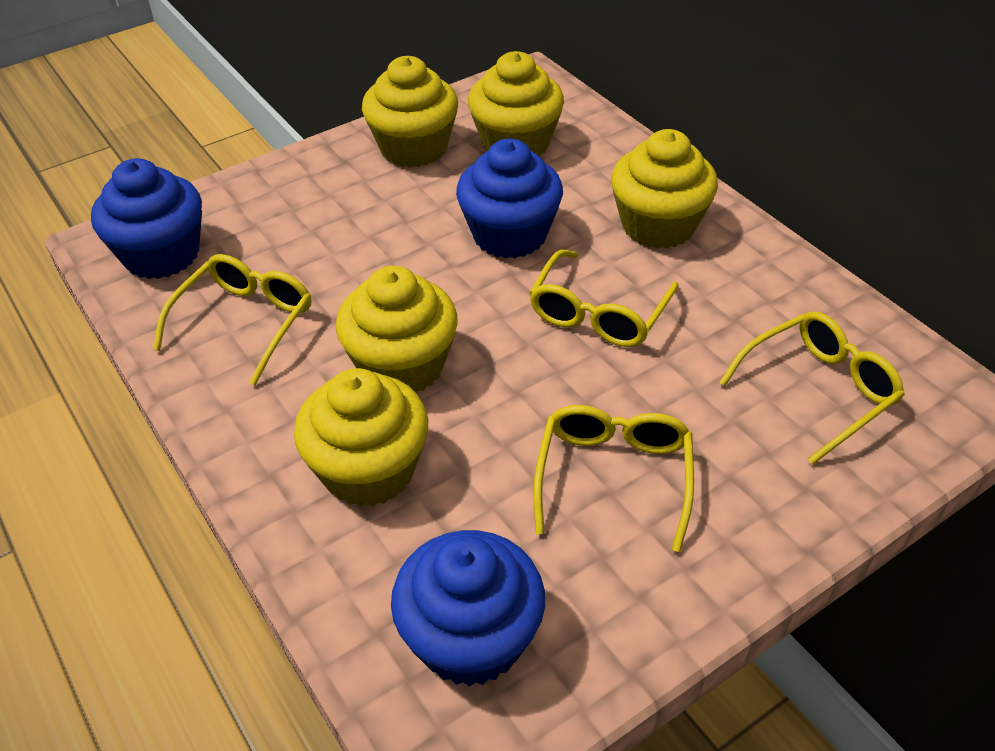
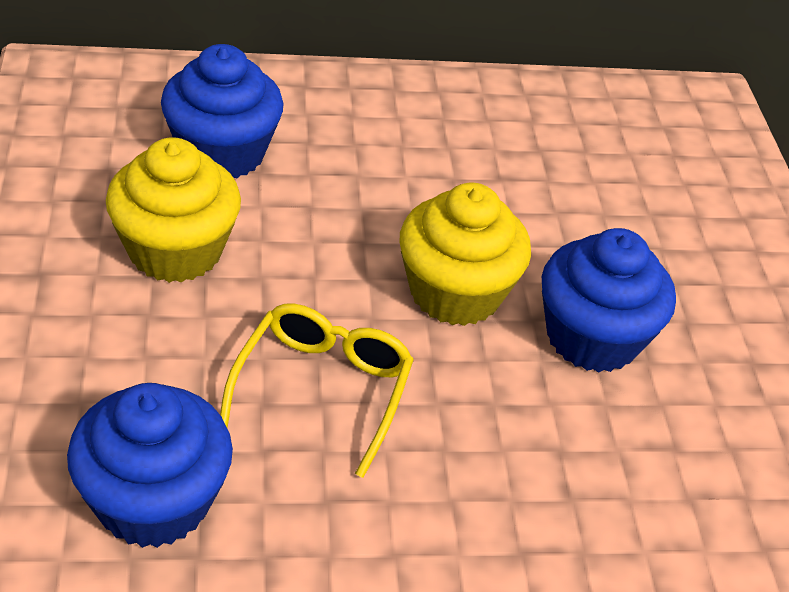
yellow cupcake: 5 -> 2
yellow glasses: 4 -> 1

